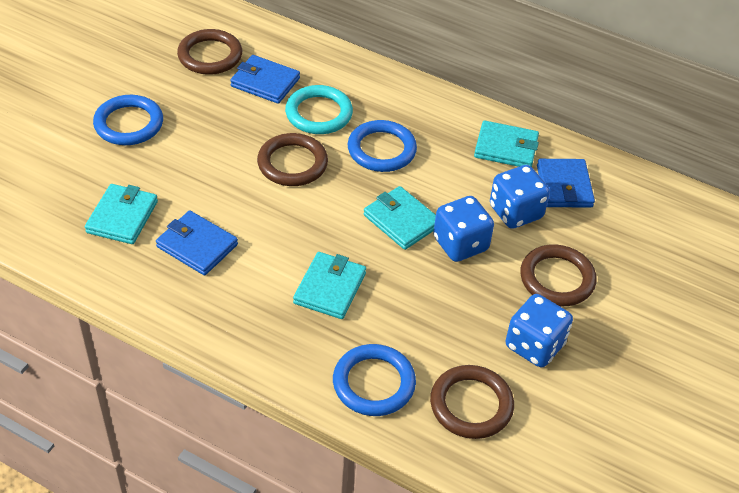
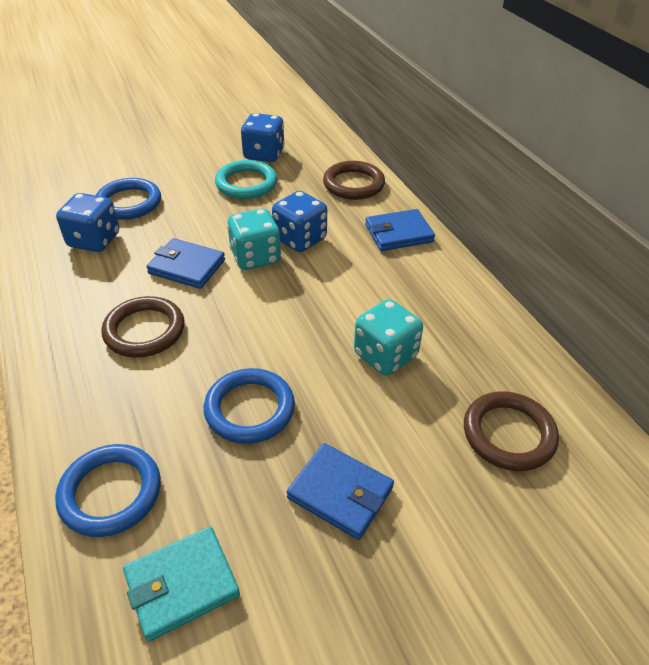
brown ring: 4 -> 3
turquoise dice: 0 -> 2
turquoise wallet: 4 -> 1

